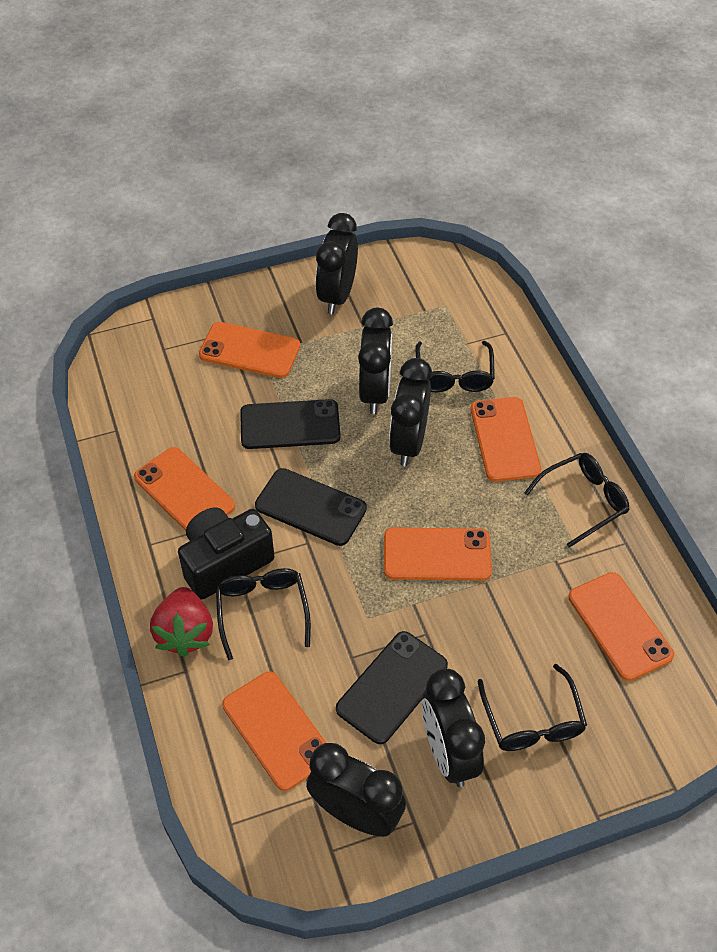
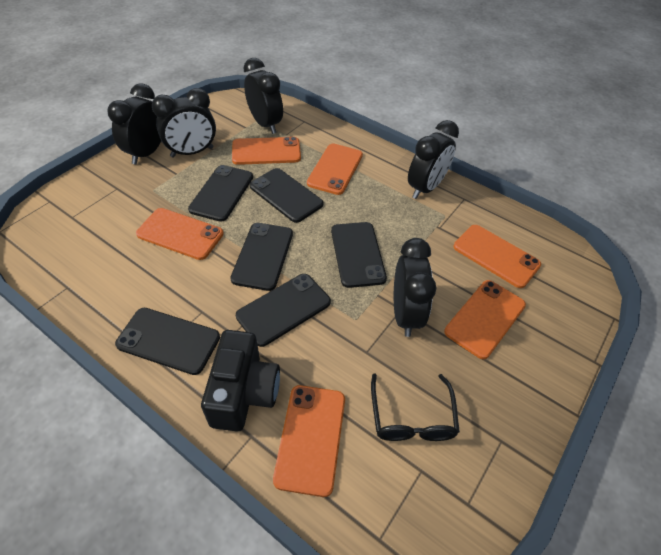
black glasses: 4 -> 1
black phone: 3 -> 6
red strawberry: 1 -> 0

